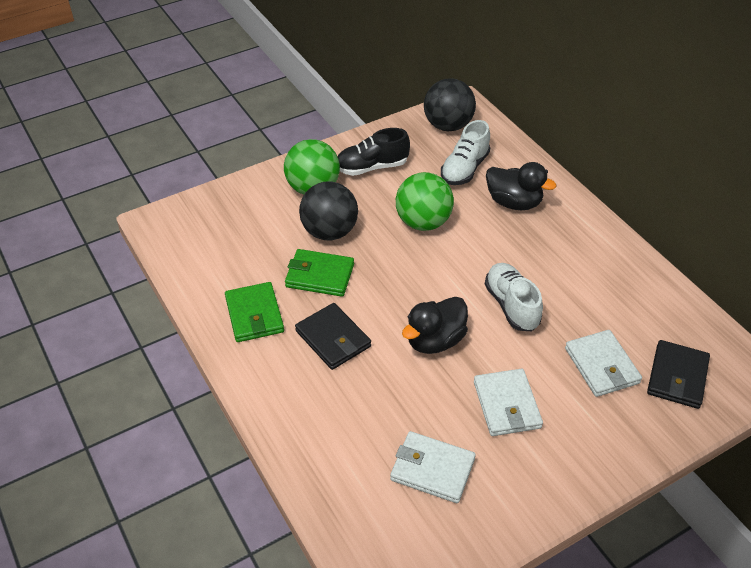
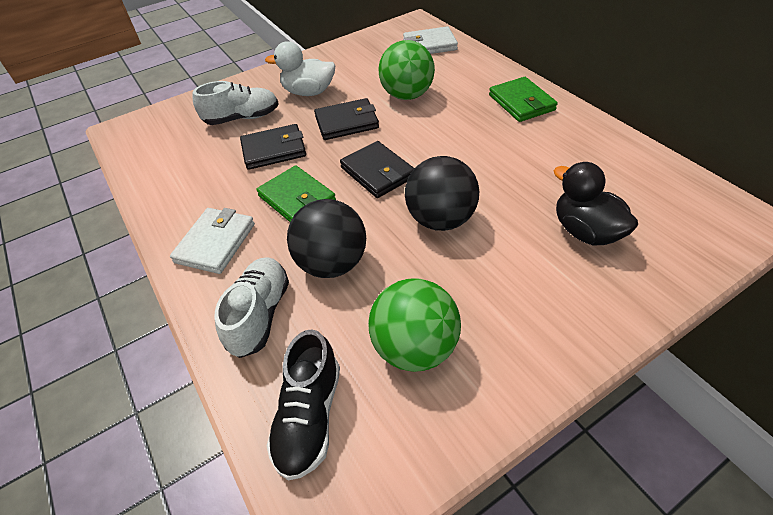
black duck: 2 -> 1
black wallet: 2 -> 3
white duck: 0 -> 1
white wallet: 3 -> 2

